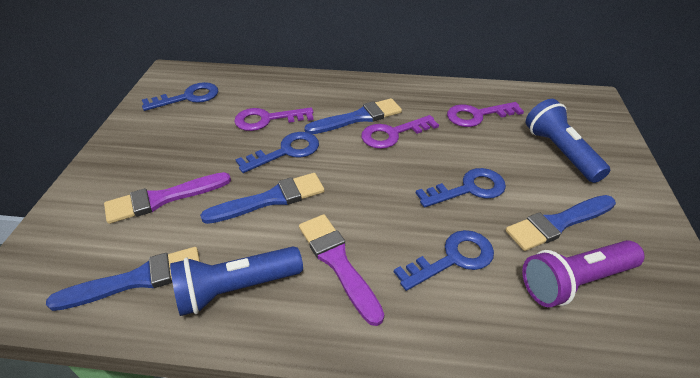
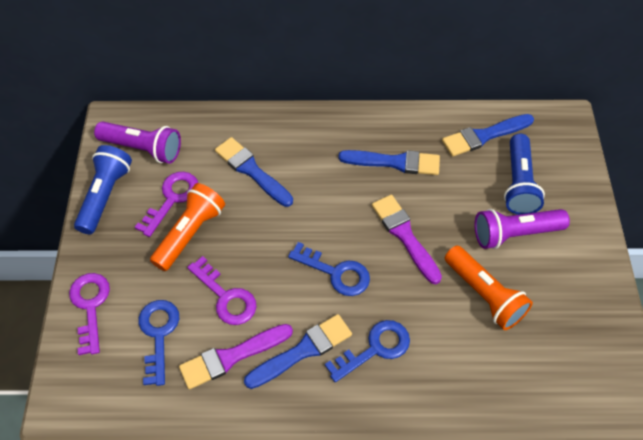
blue key: 4 -> 3
orange flashlight: 0 -> 2
purple flashlight: 1 -> 2

